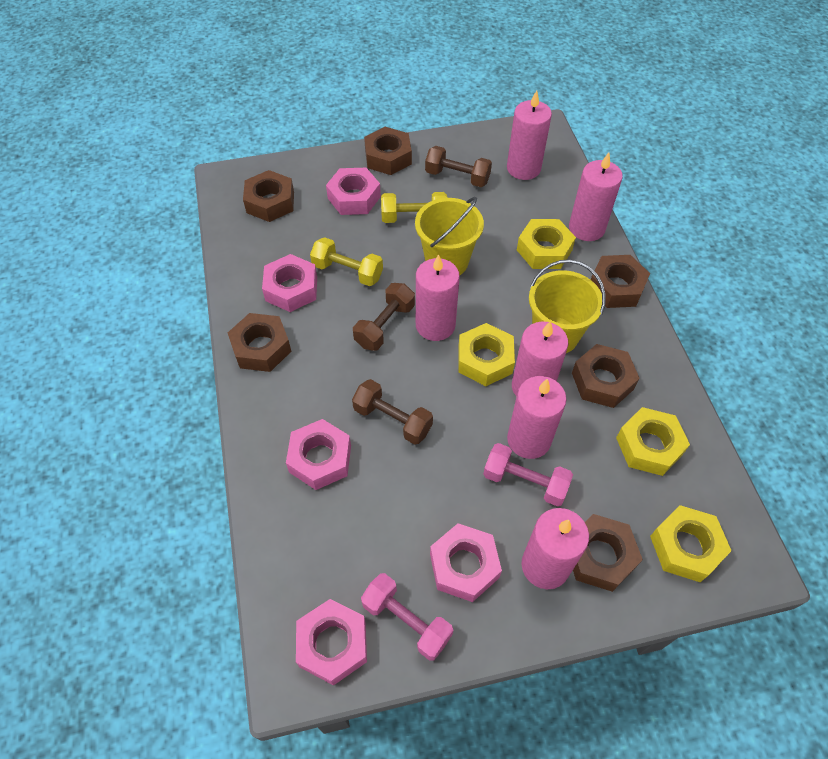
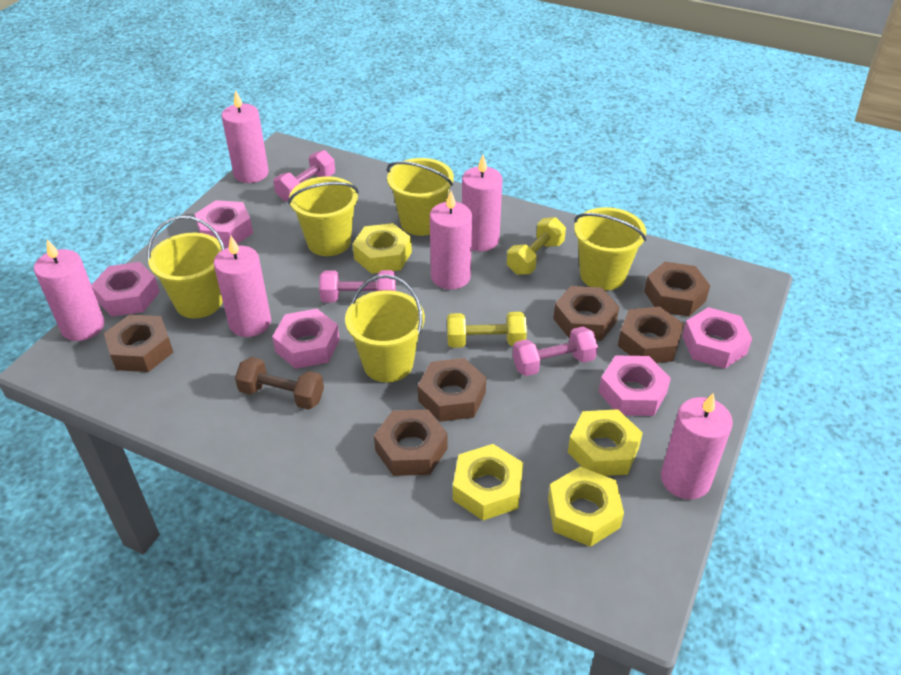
brown dumbbell: 3 -> 1
pink dumbbell: 2 -> 3
yellow bucket: 2 -> 5

